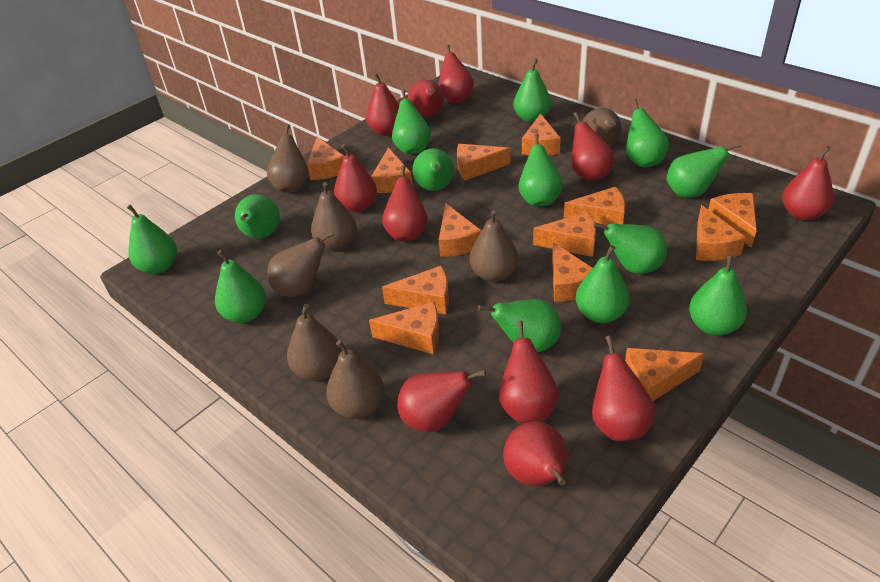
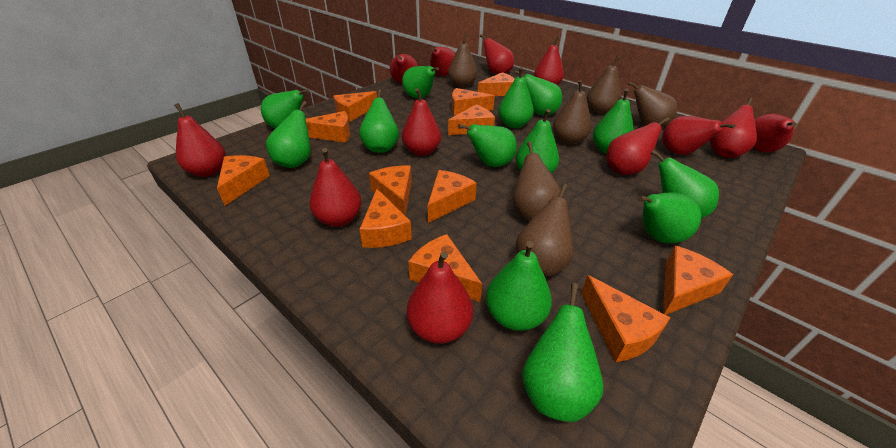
brown pear: 7 -> 6
orange cheese: 13 -> 12
red pear: 11 -> 12

